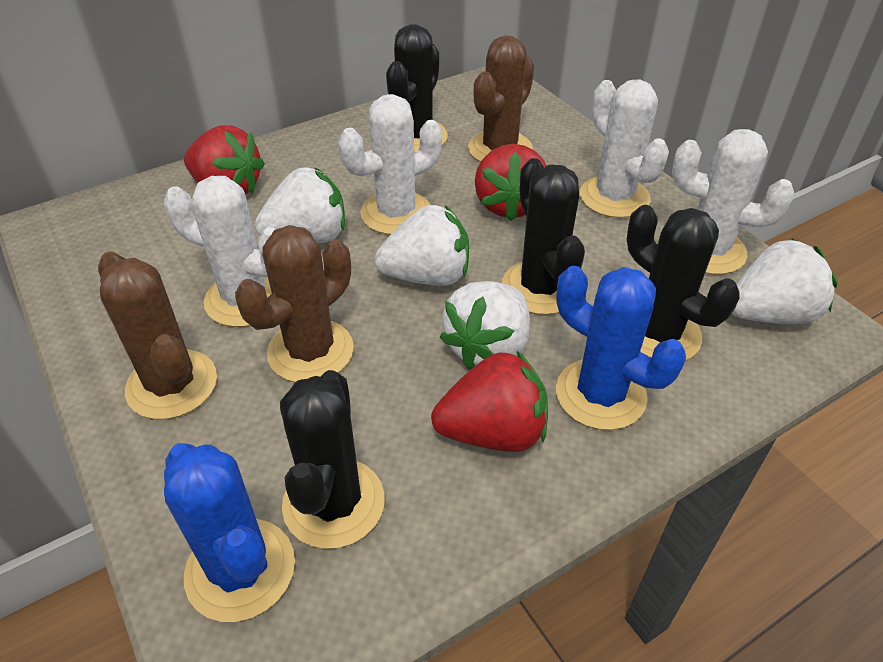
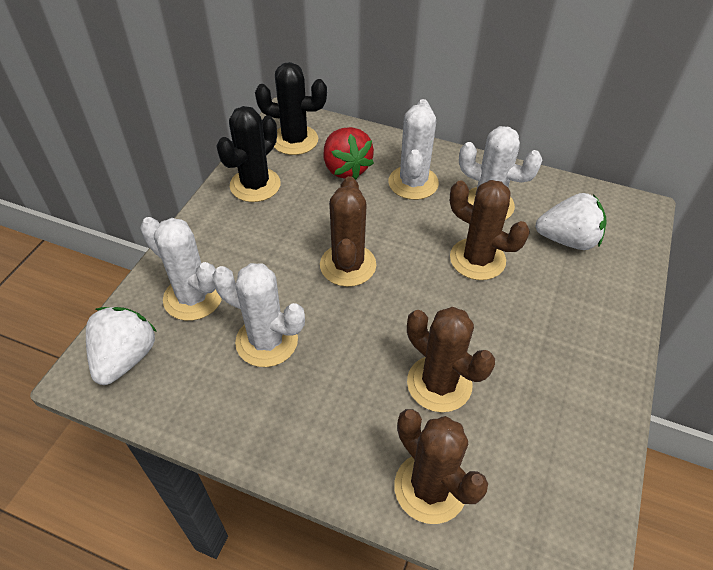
black cactus: 4 -> 2
blue cactus: 2 -> 0
brown cactus: 3 -> 4
red strawberry: 3 -> 1
white strawberry: 4 -> 2

